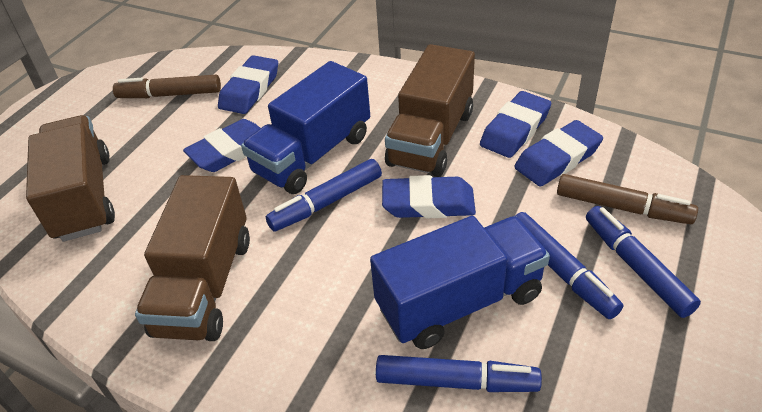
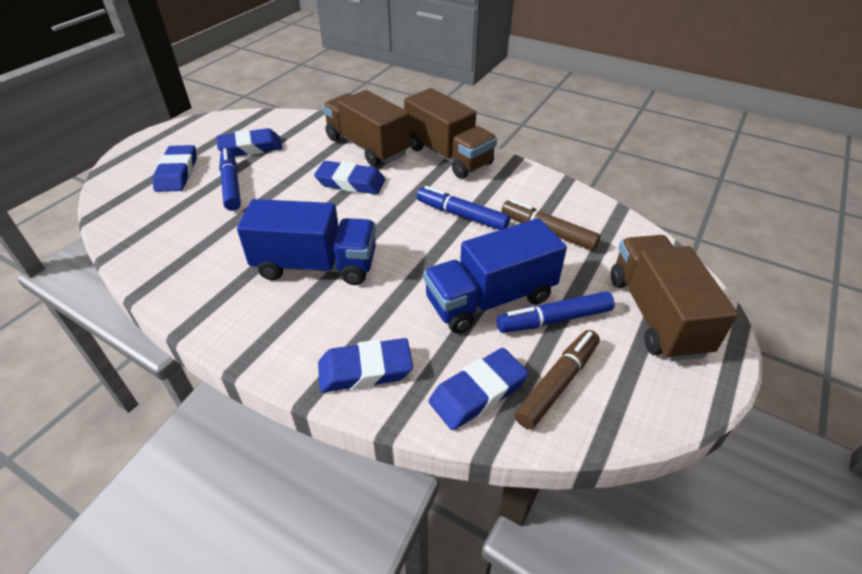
blue marker: 4 -> 3

